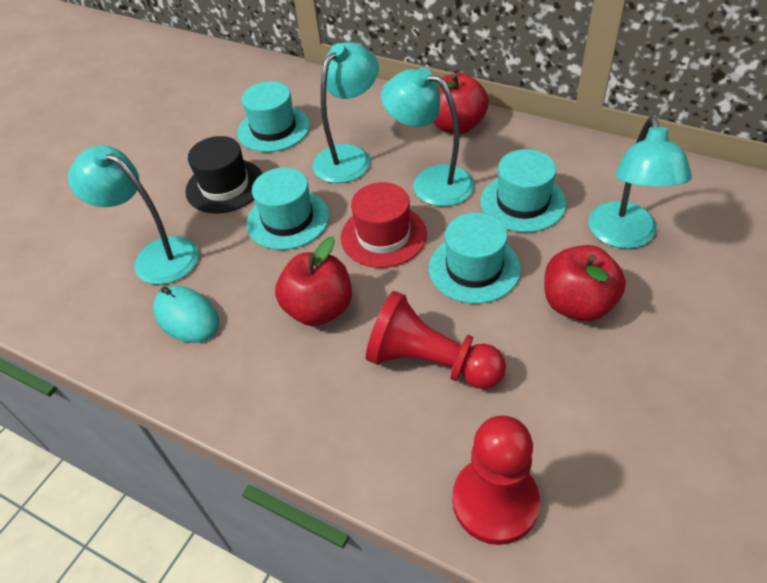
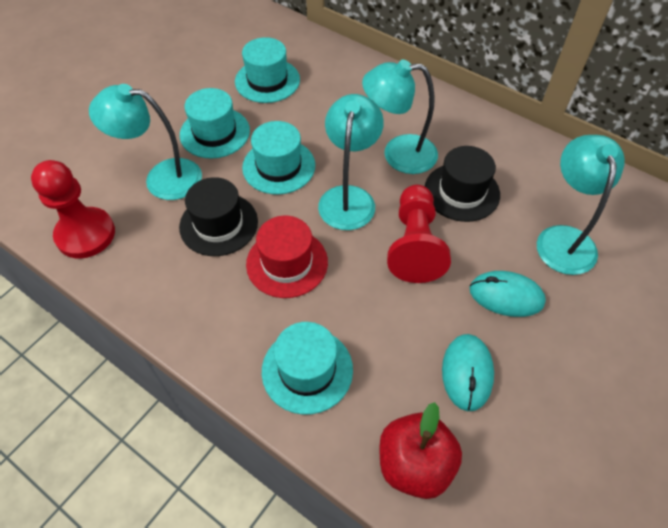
black hat: 1 -> 2
red apple: 3 -> 1
turquoise mouse: 1 -> 2

